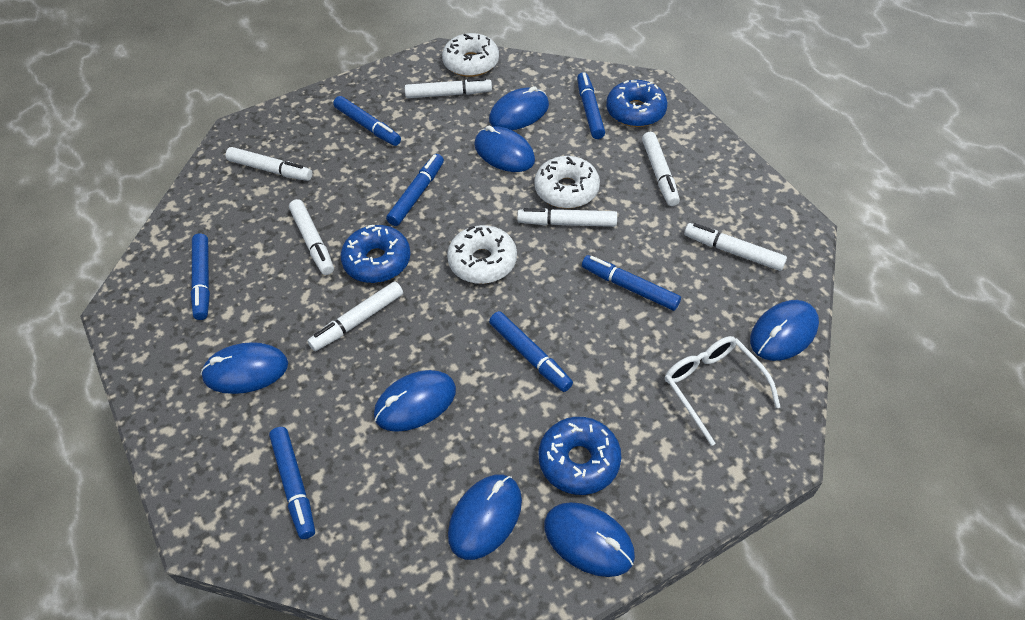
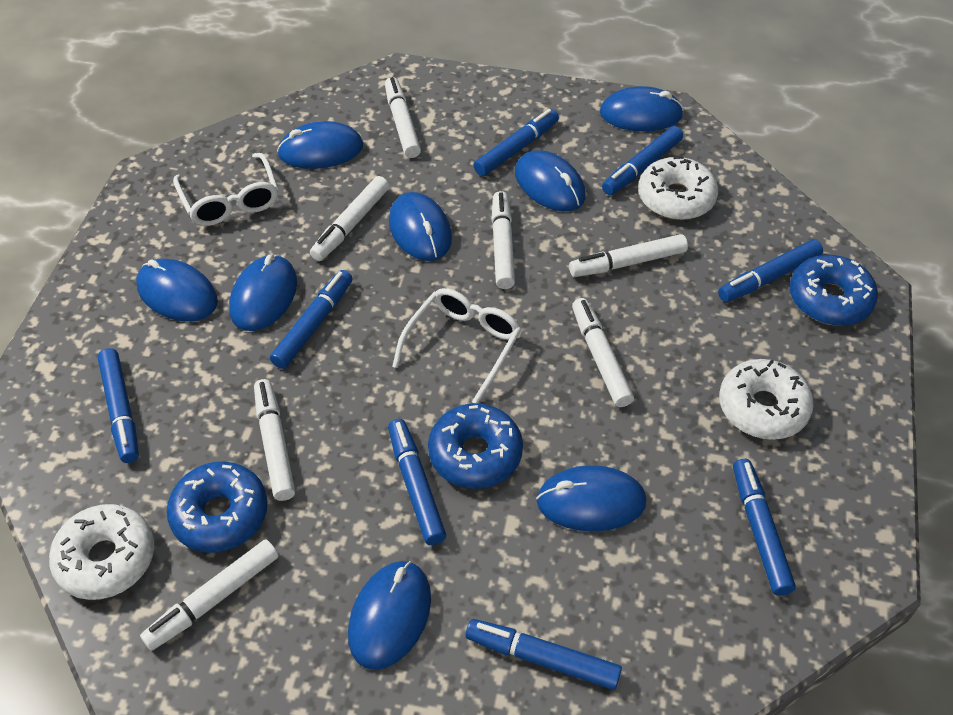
blue marker: 7 -> 8
blue mouse: 7 -> 8
white glasses: 1 -> 2

